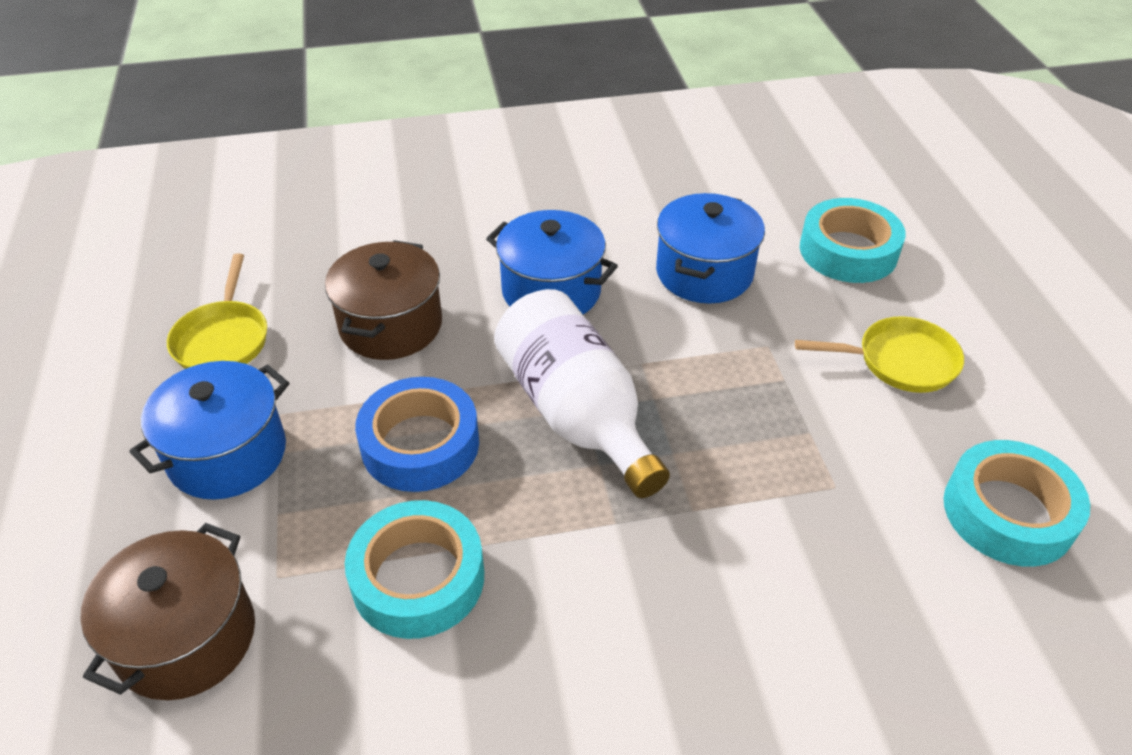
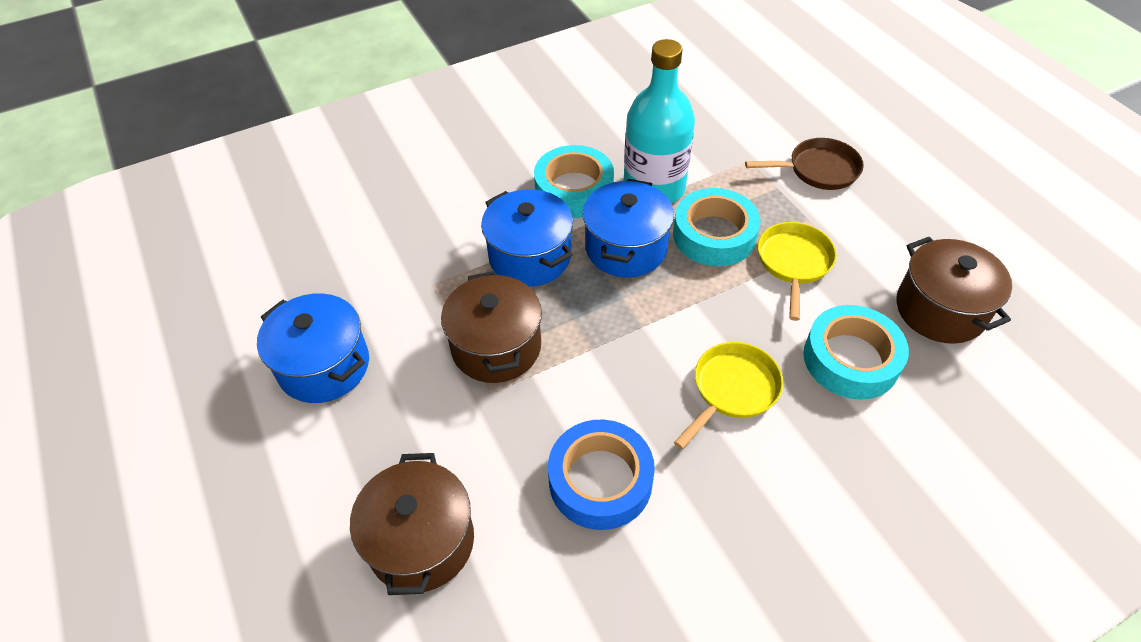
brown pan: 0 -> 1
brown pot: 2 -> 3
turquoise bottle: 0 -> 1
white bottle: 1 -> 0

